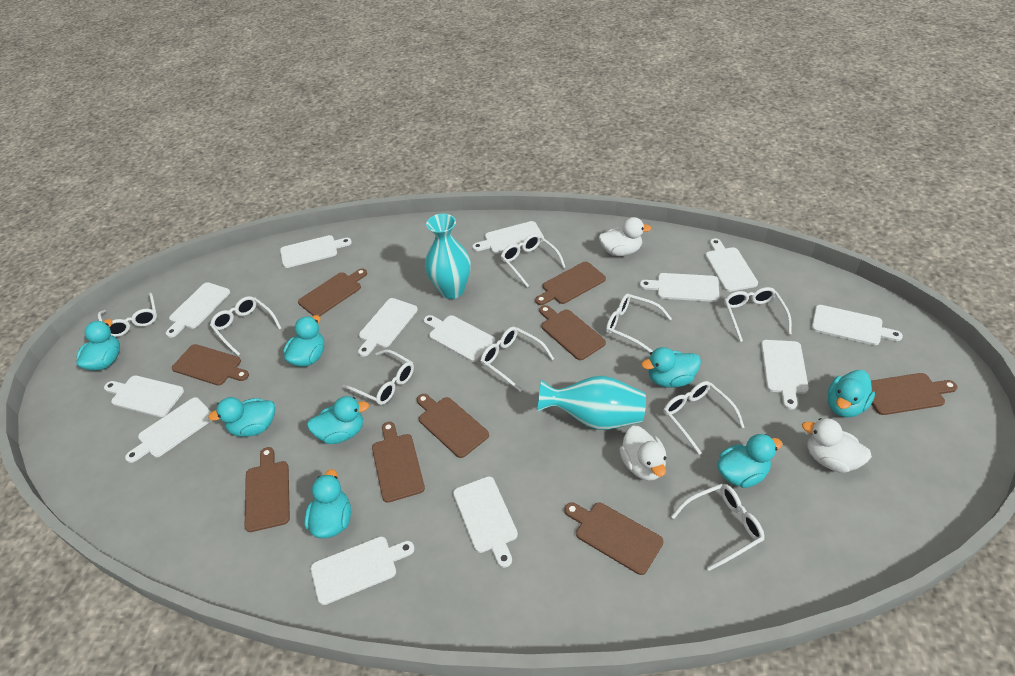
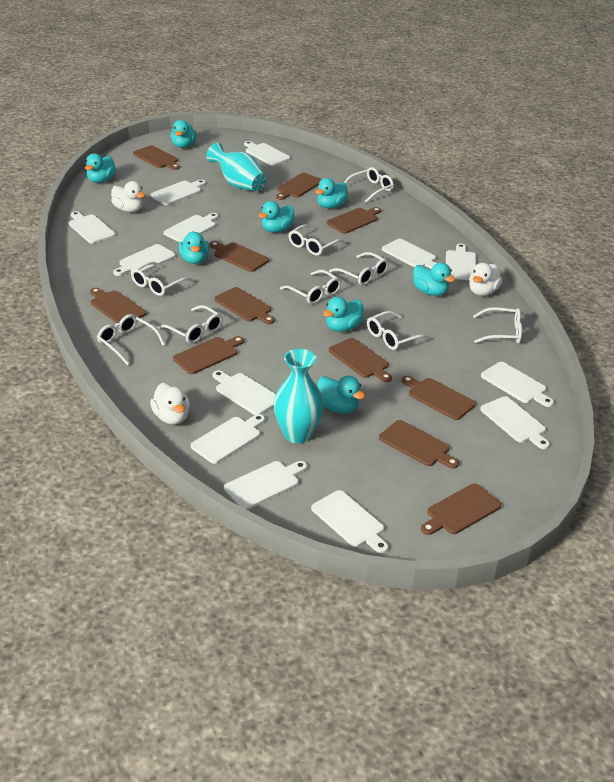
brown cutting board: 9 -> 11

